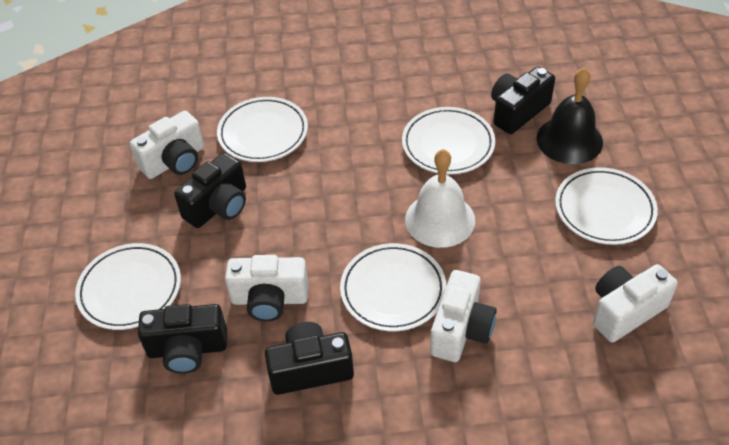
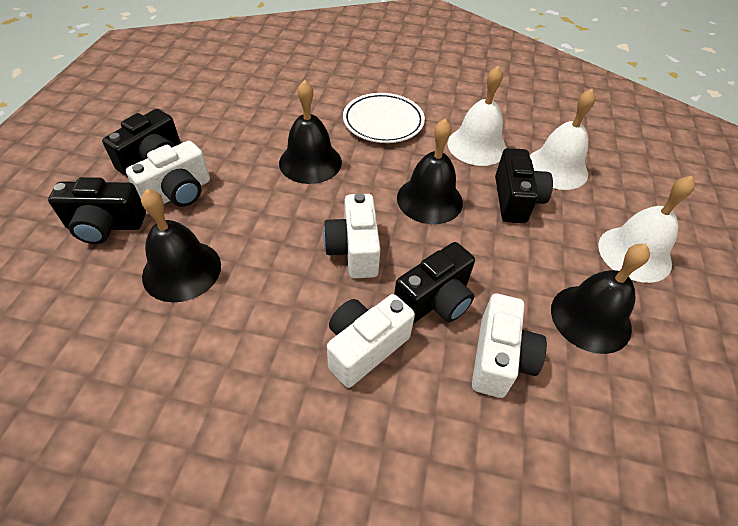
black bell: 1 -> 4
white bell: 1 -> 3
white plate: 5 -> 1

